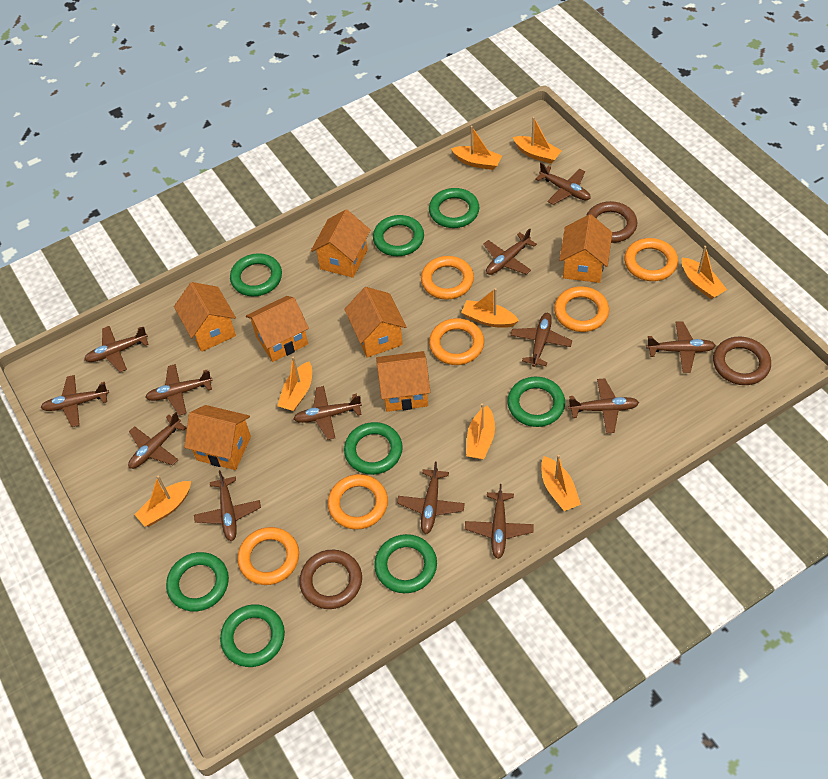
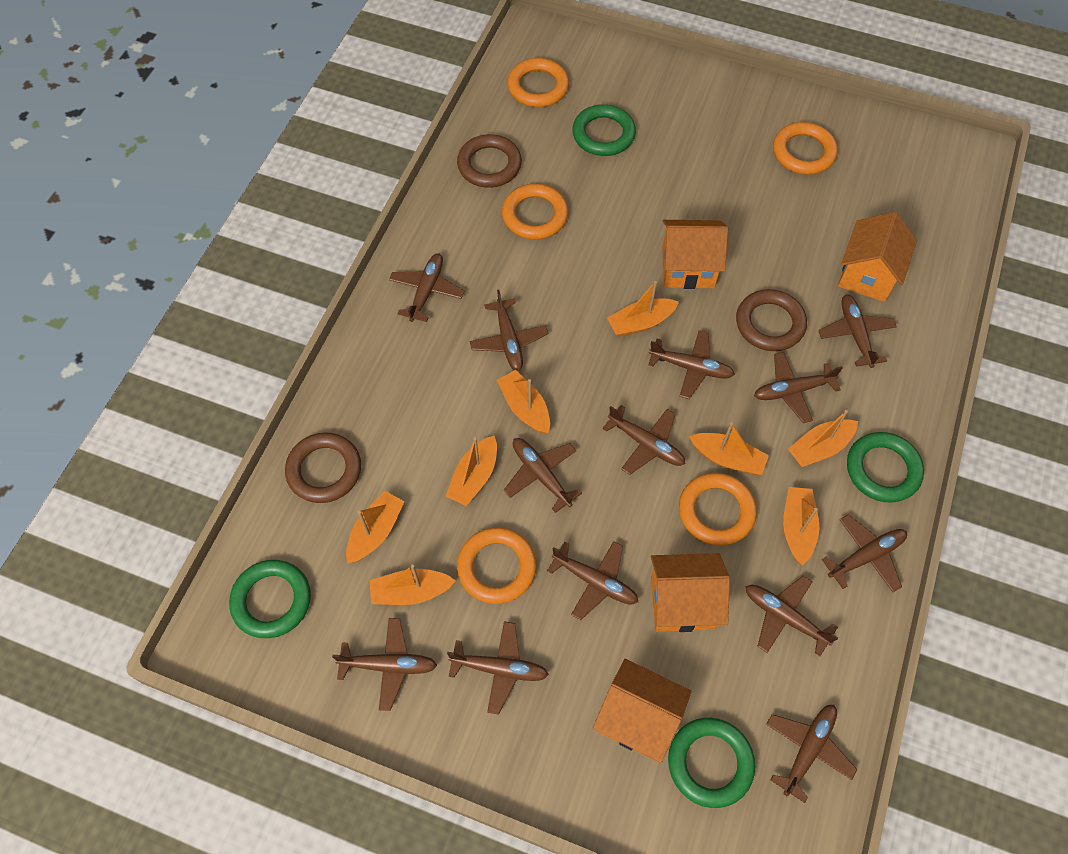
green ring: 8 -> 4
orange house: 7 -> 4
orange ring: 6 -> 5

